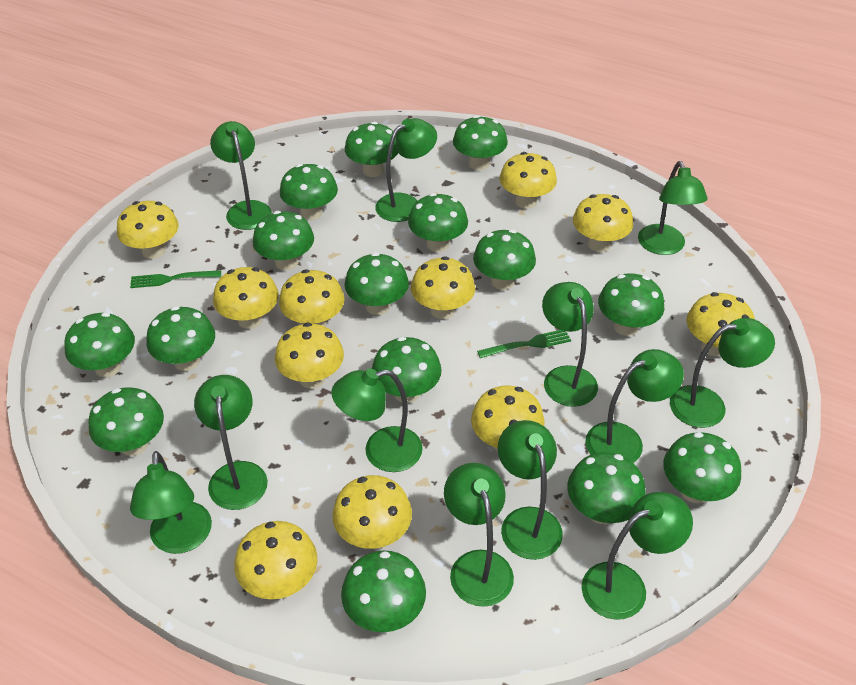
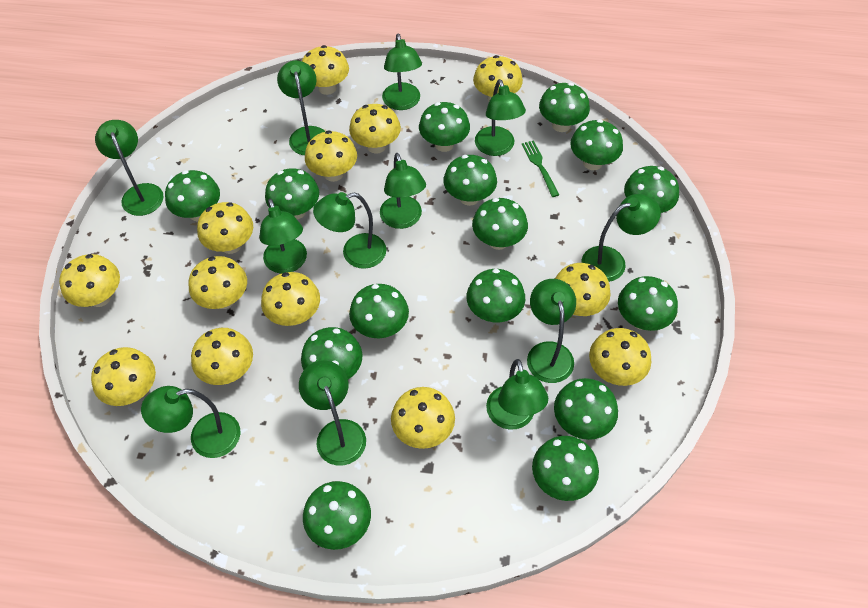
green fork: 2 -> 1
yellow mushroom: 11 -> 13

